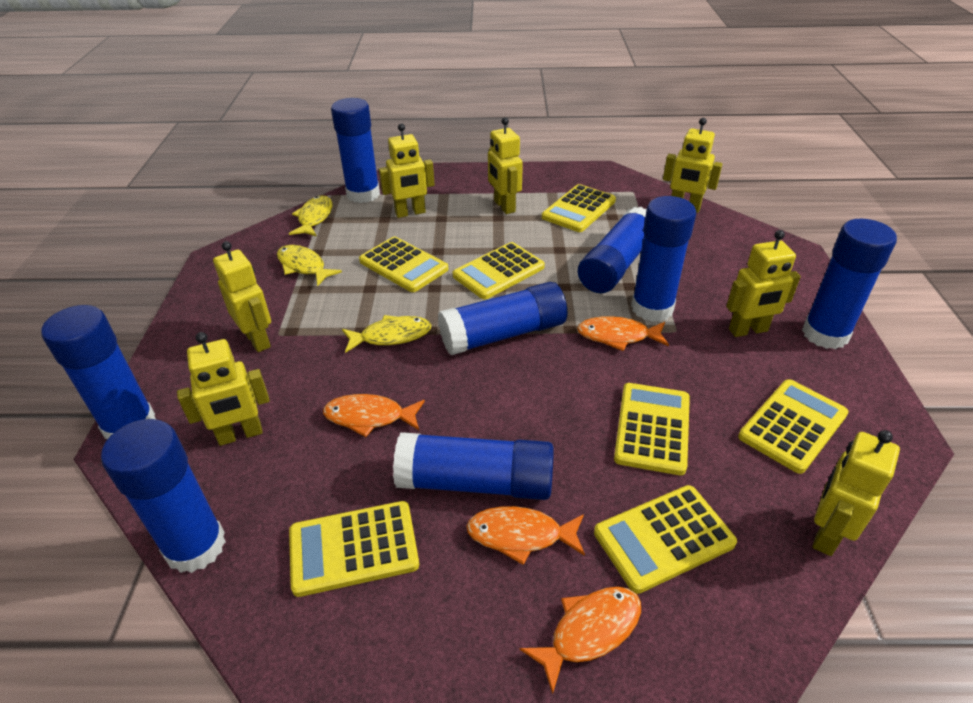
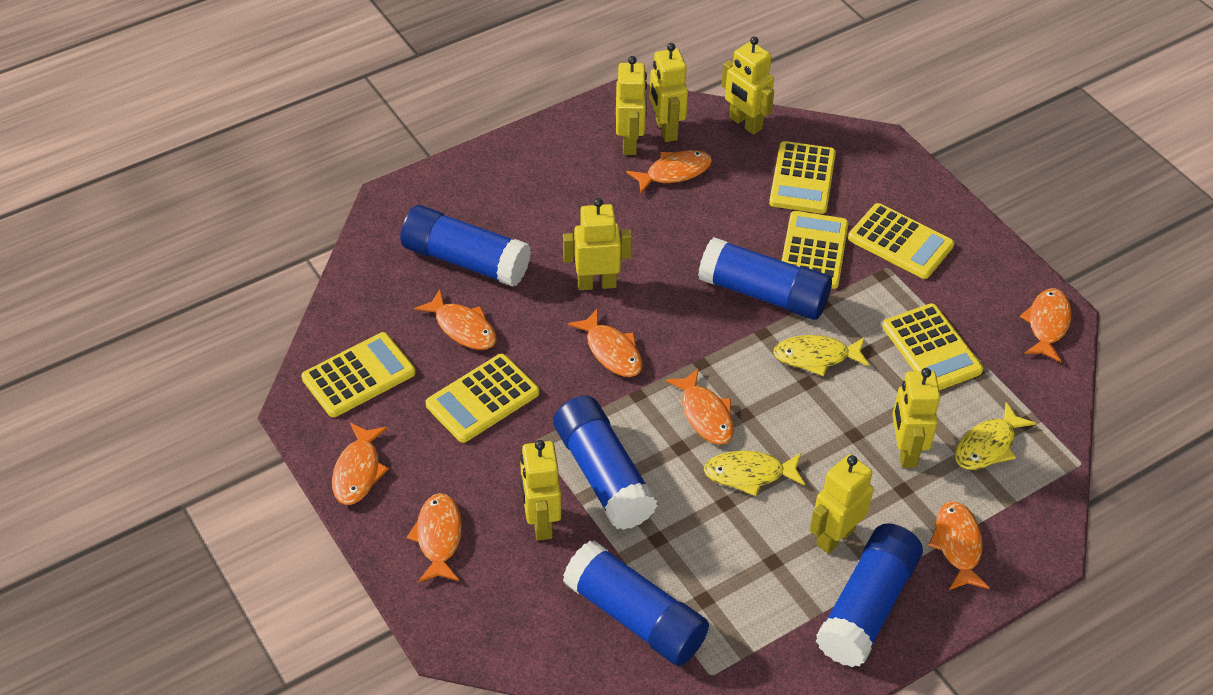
blue glue stick: 8 -> 5
orange fish: 4 -> 8
yellow calculator: 7 -> 6

